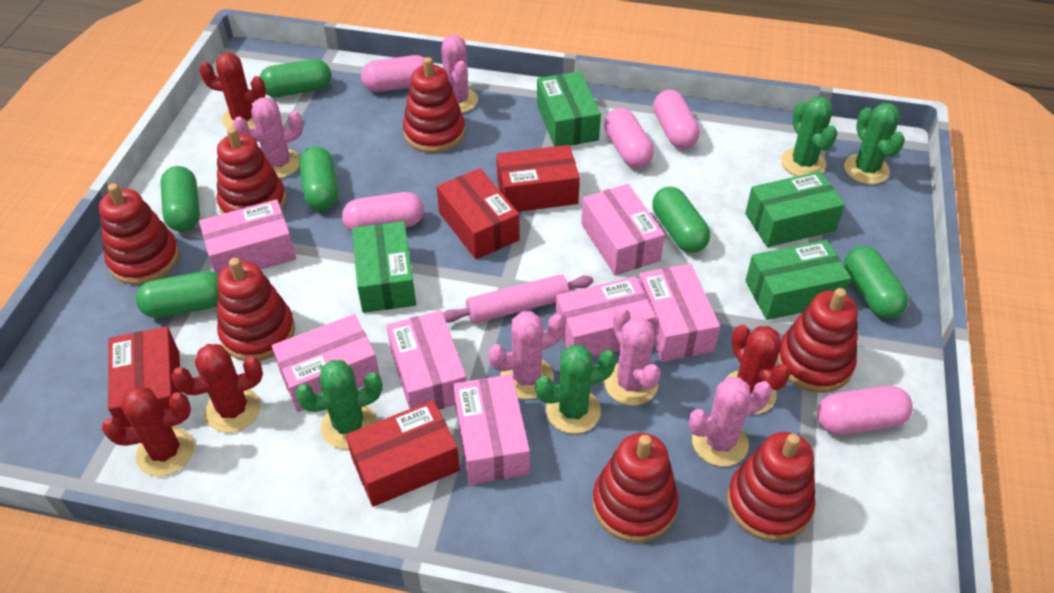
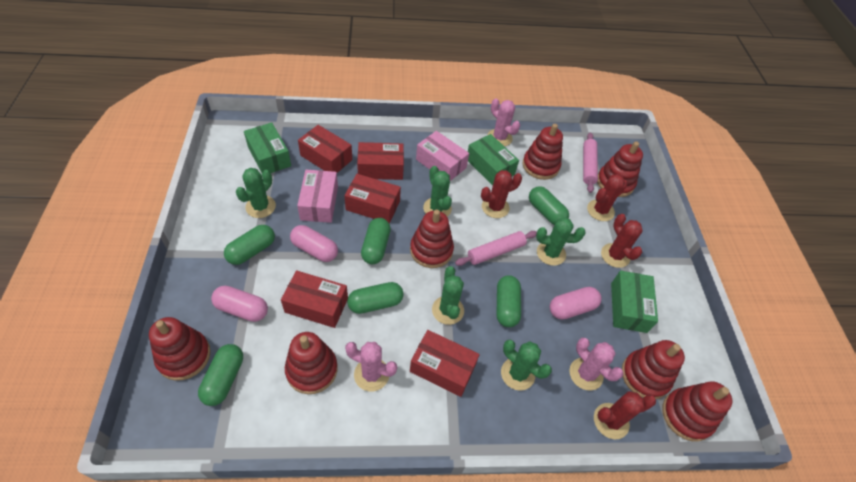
green box: 4 -> 3
green cactus: 4 -> 5
pink box: 7 -> 2
pink cactus: 5 -> 3
pink capsule: 5 -> 3
pink rolling pin: 1 -> 2
red box: 4 -> 5

